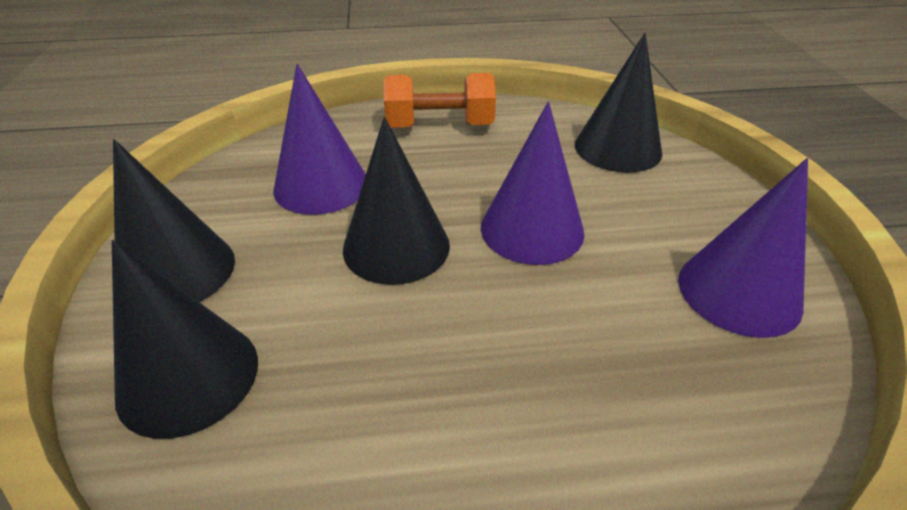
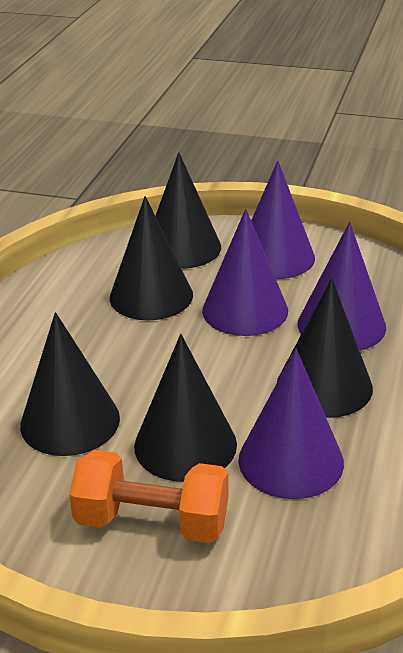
black cone: 4 -> 5
purple cone: 3 -> 4

